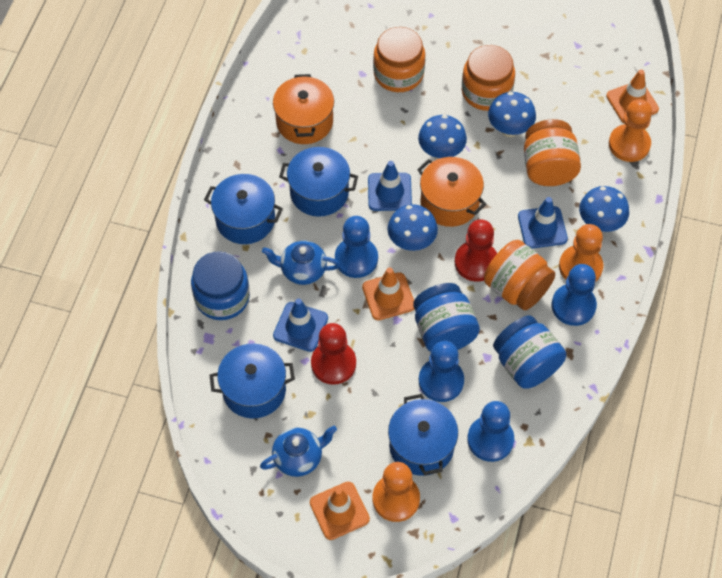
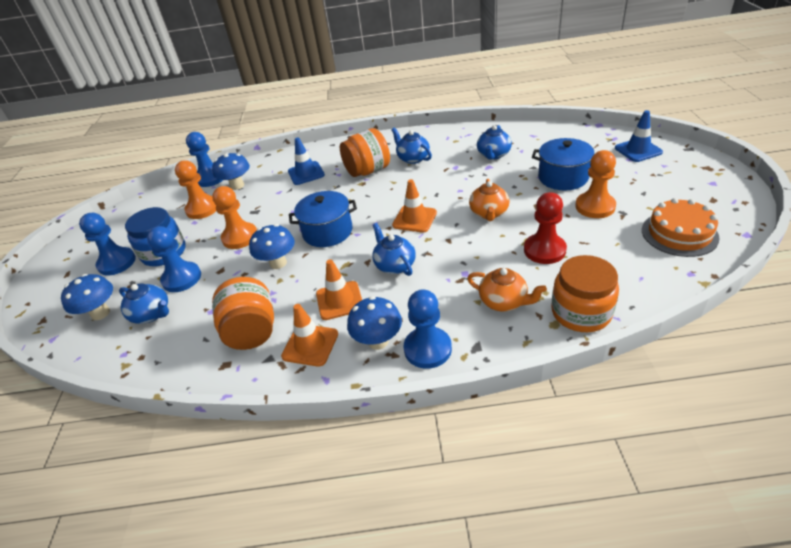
blue jar: 3 -> 1
blue pot: 4 -> 2
blue teapot: 2 -> 4
blue traffic cone: 3 -> 2
orange cake: 0 -> 1
orange jar: 4 -> 3
orange pot: 2 -> 0
orange teapot: 0 -> 2
red pawn: 2 -> 1

